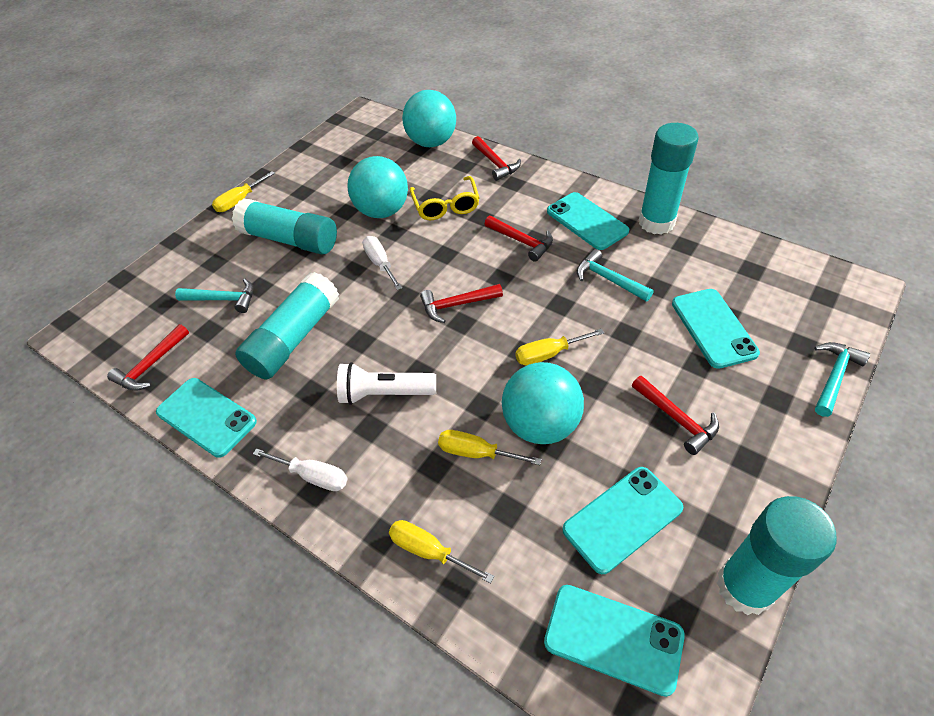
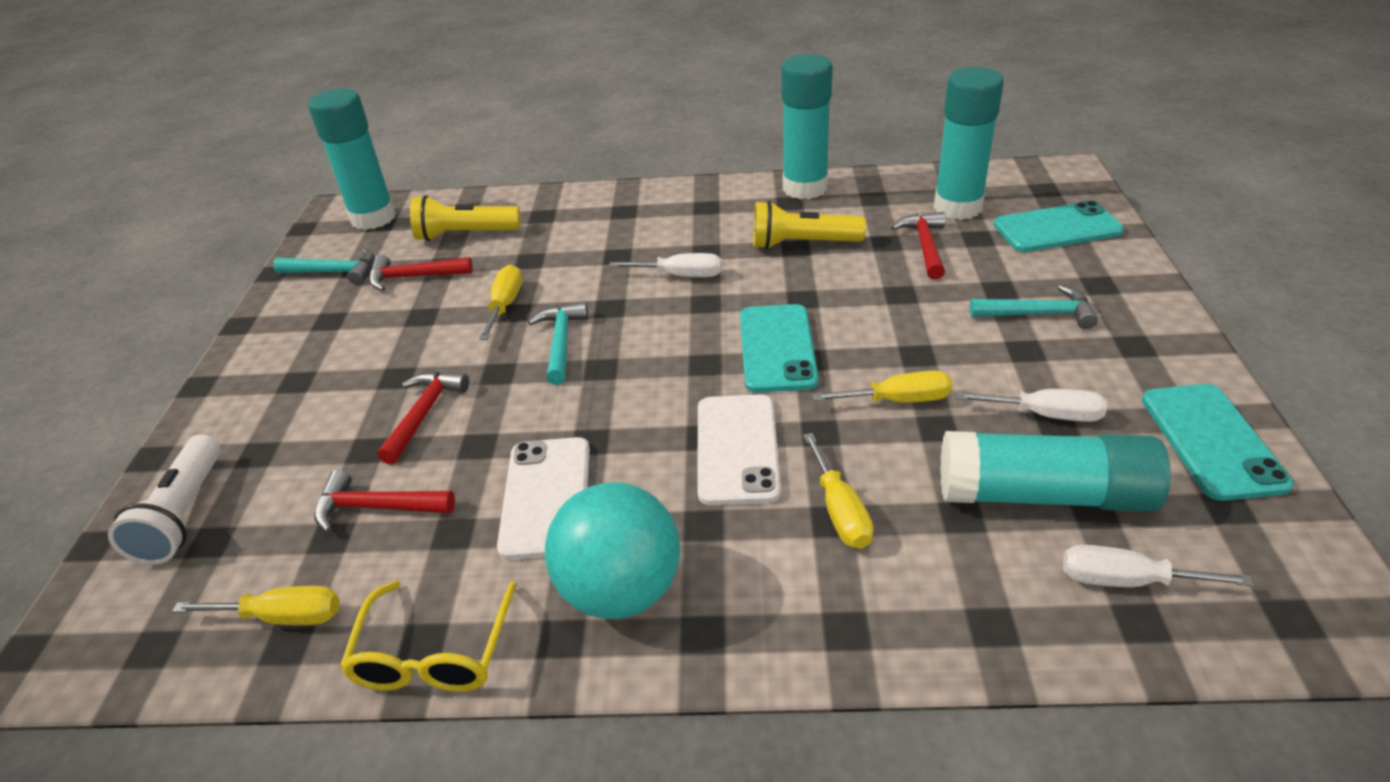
red hammer: 5 -> 4
turquoise ball: 3 -> 1
turquoise phone: 5 -> 3
white phone: 0 -> 2
white screwdriver: 2 -> 3
yellow flashlight: 0 -> 2

